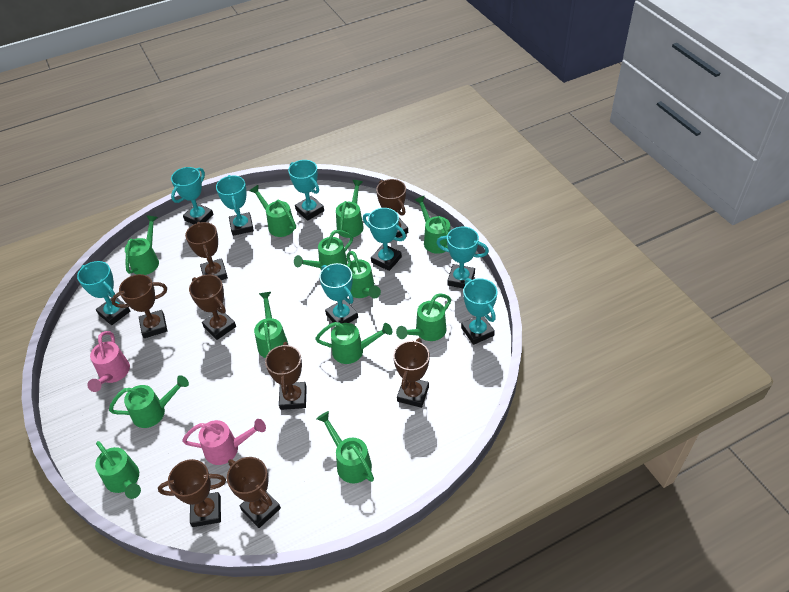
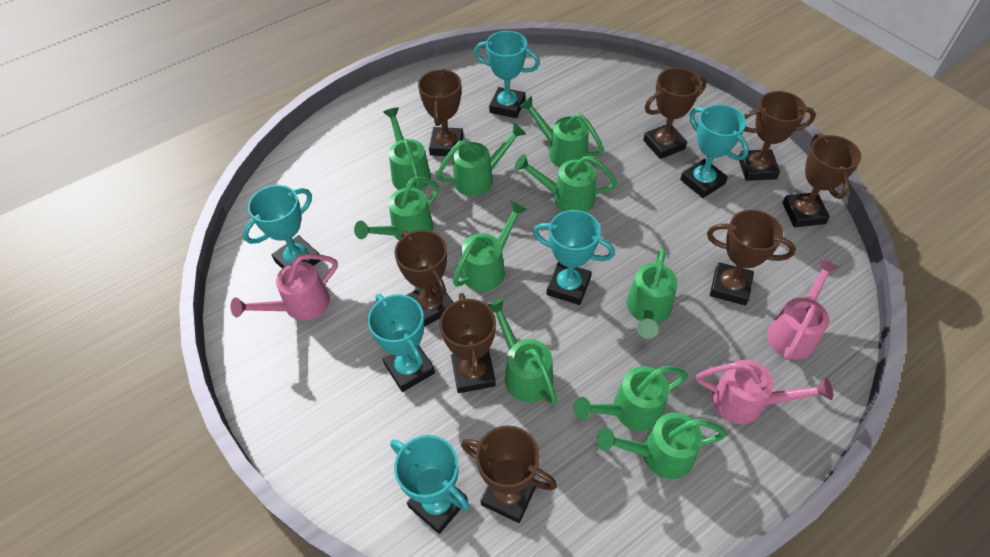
green watering can: 12 -> 10
pink watering can: 2 -> 3
turquoise trophy: 8 -> 6

